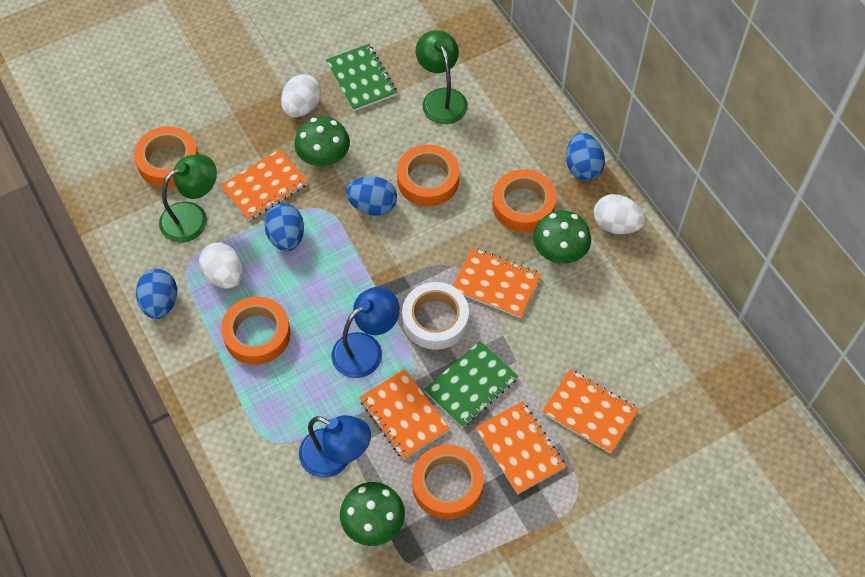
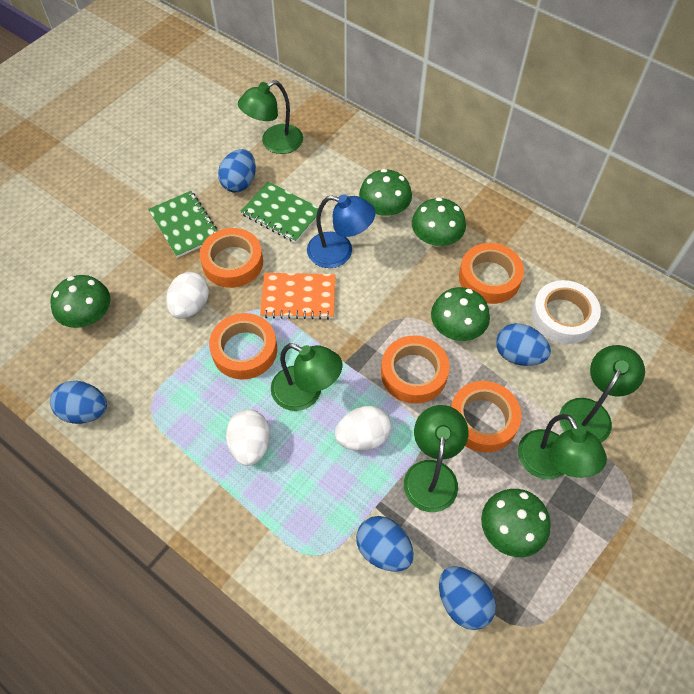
blue egg: 4 -> 5
blue lamp: 2 -> 1
green lamp: 2 -> 5
green mushroom: 3 -> 5
orange notebook: 5 -> 1

